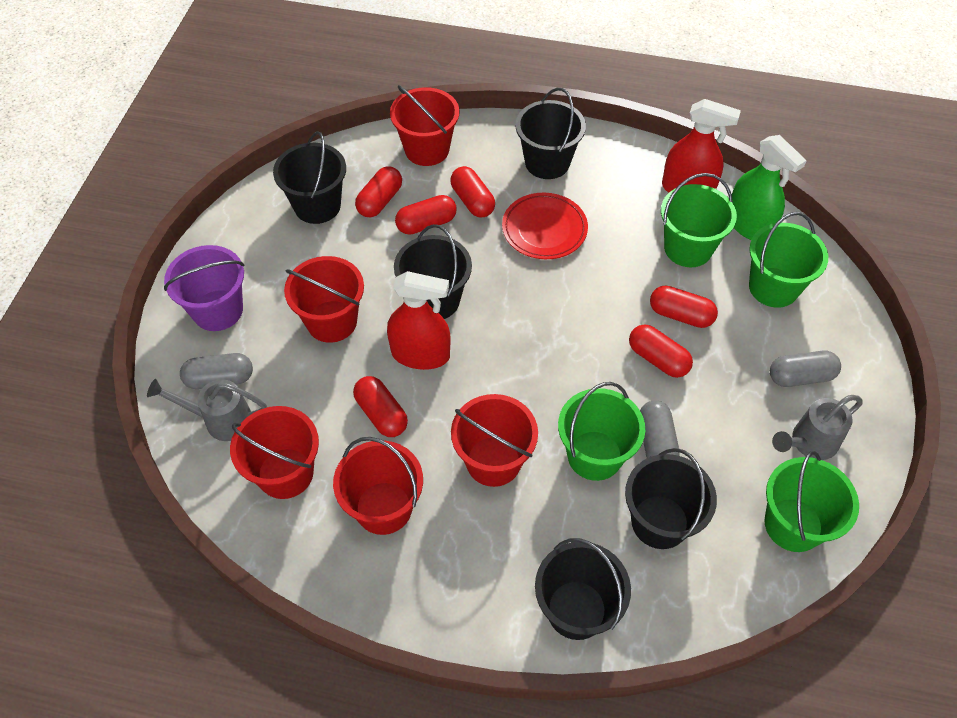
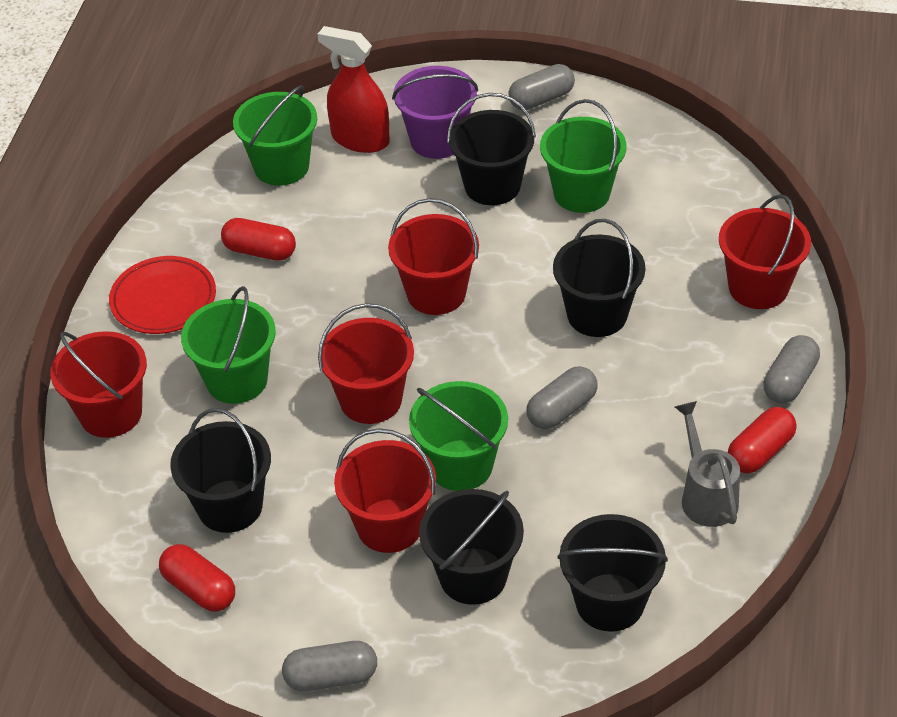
green spray bottle: 1 -> 0
grey capsule: 3 -> 4
grey watering can: 2 -> 1
red capsule: 6 -> 3
red spray bottle: 2 -> 1

